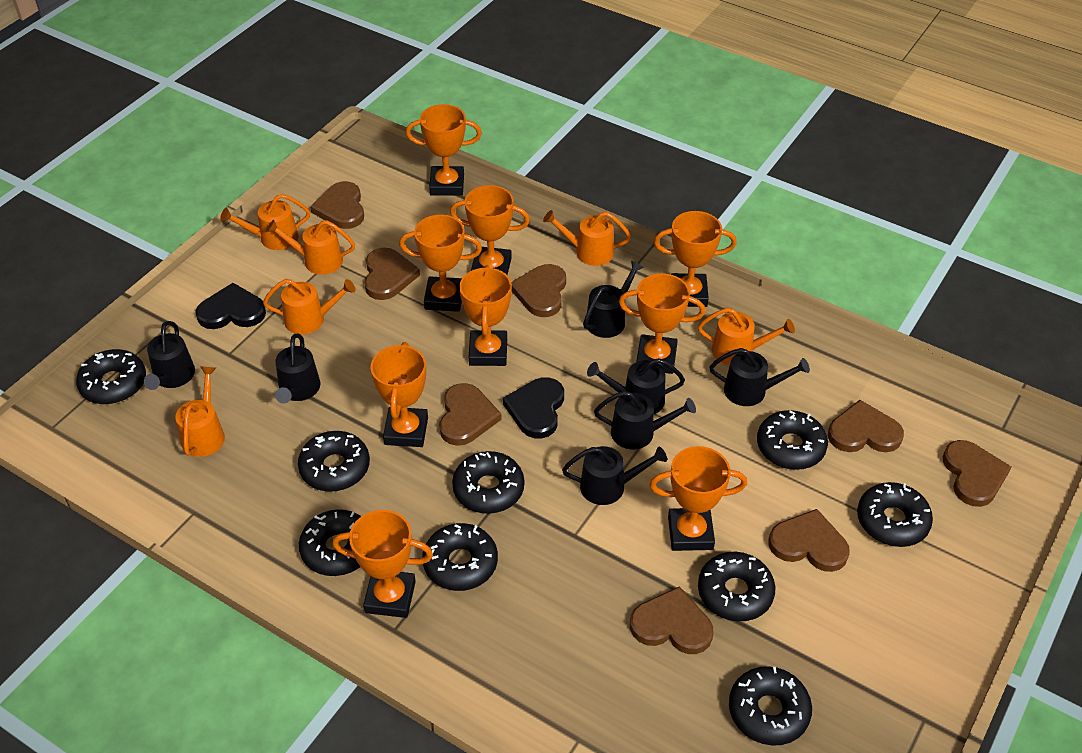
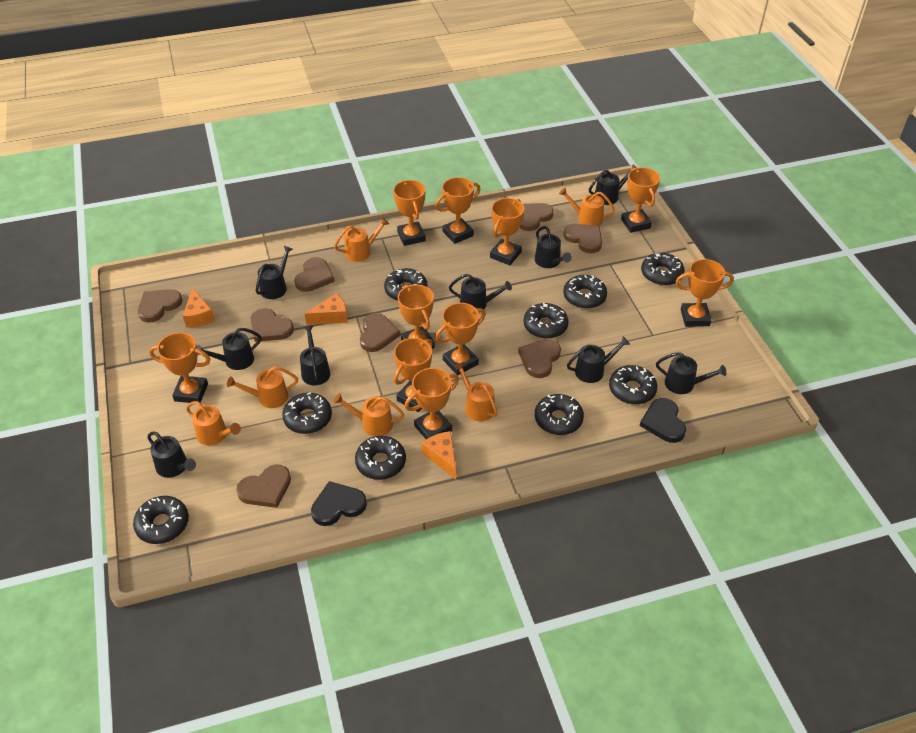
black watering can: 7 -> 9
orange cheese: 0 -> 3
orange trophy: 9 -> 10

